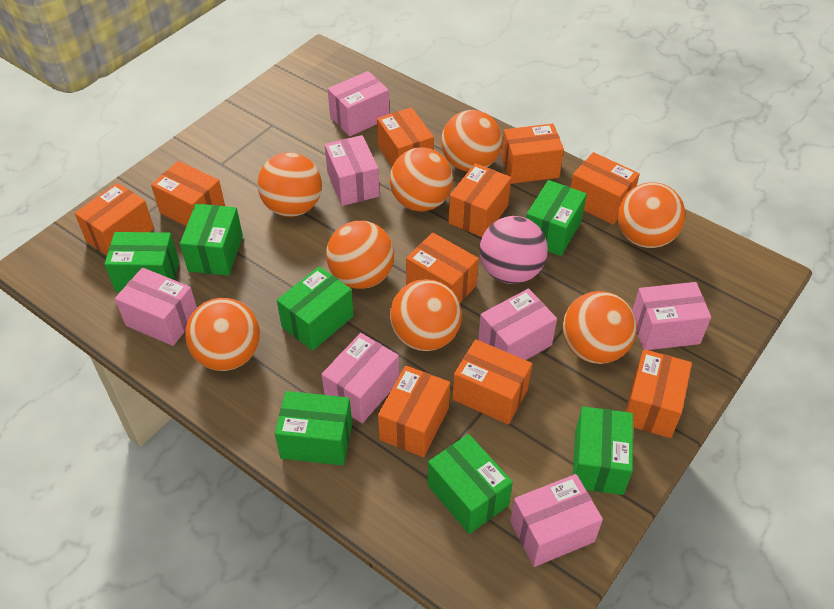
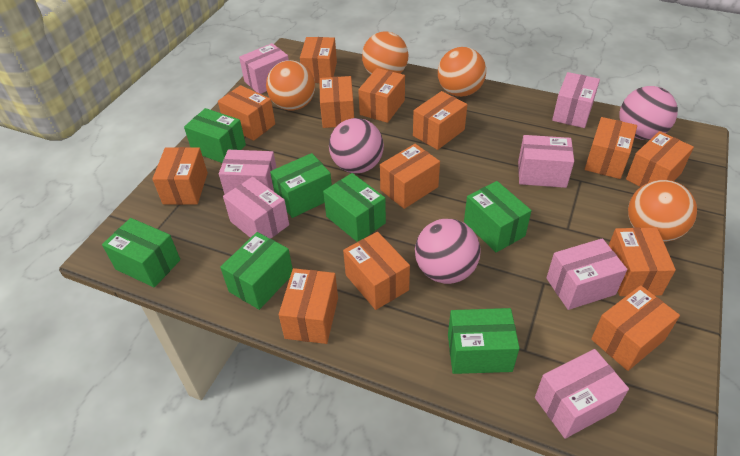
orange ball: 8 -> 4
orange box: 10 -> 13
pink ball: 1 -> 3

